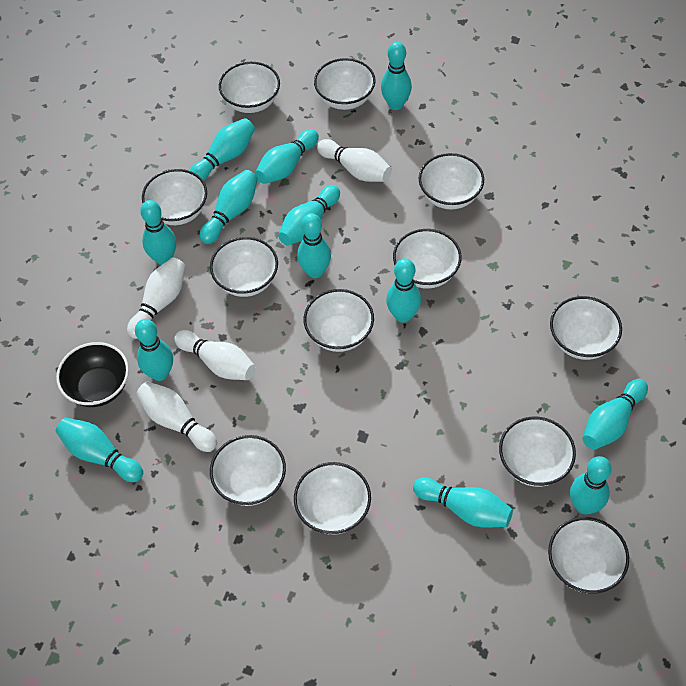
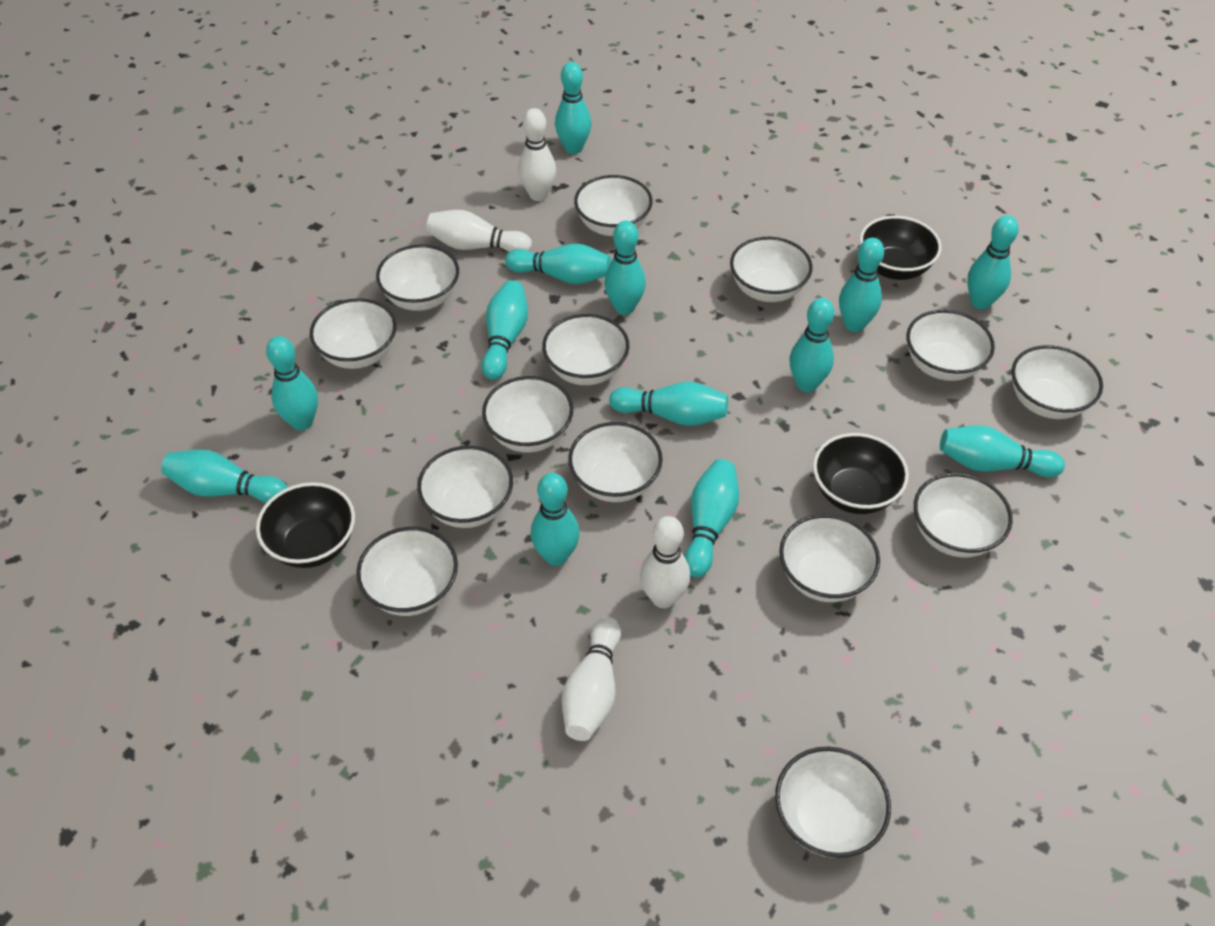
black bowl: 1 -> 3
white bowl: 12 -> 14

